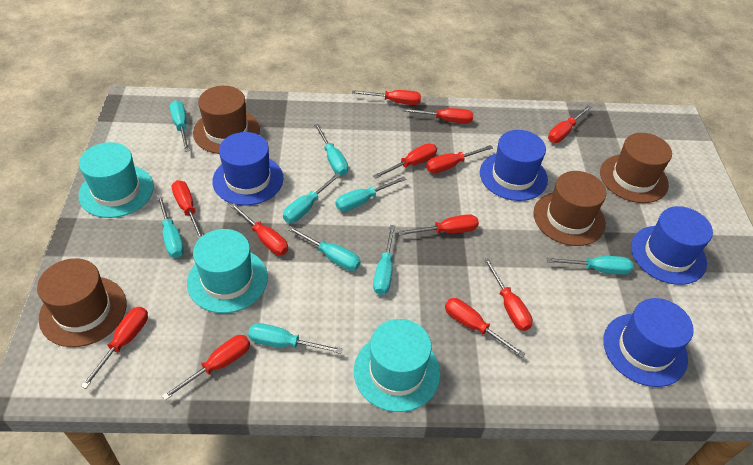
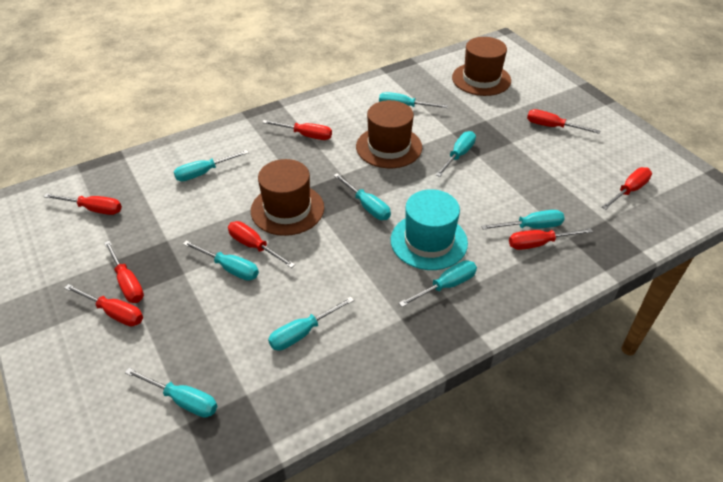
blue hat: 4 -> 0
brown hat: 4 -> 3
red screwdriver: 12 -> 8
turquoise hat: 3 -> 1

